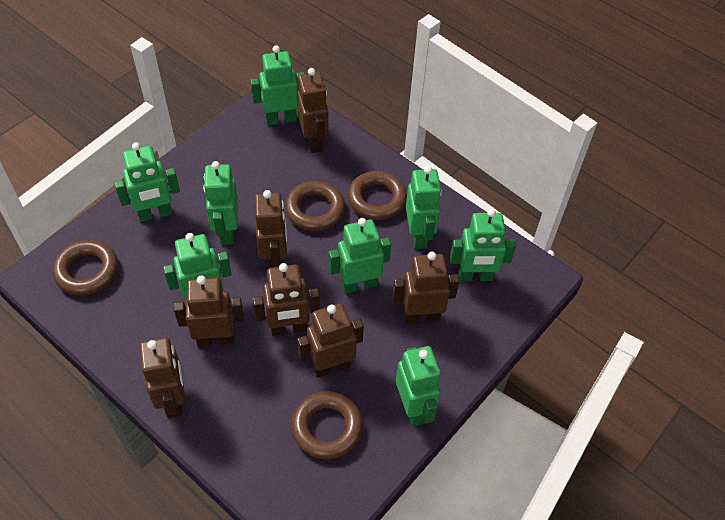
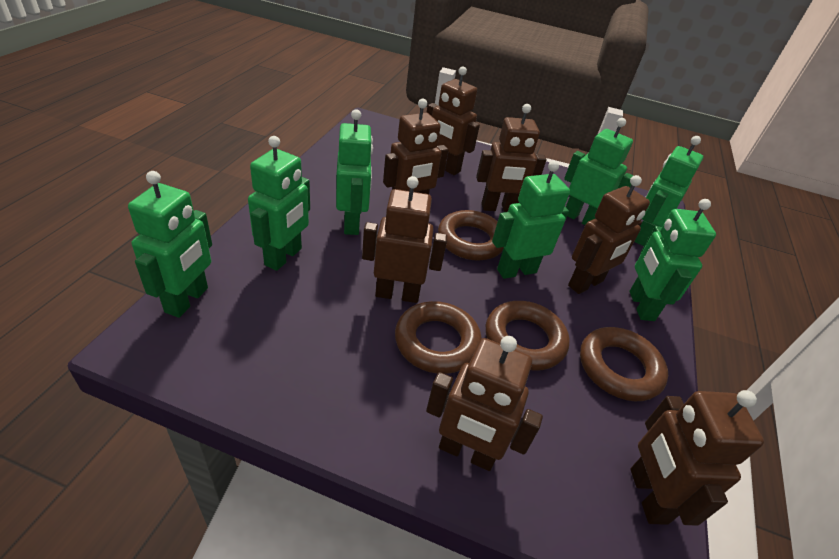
green robot: 8 -> 7

